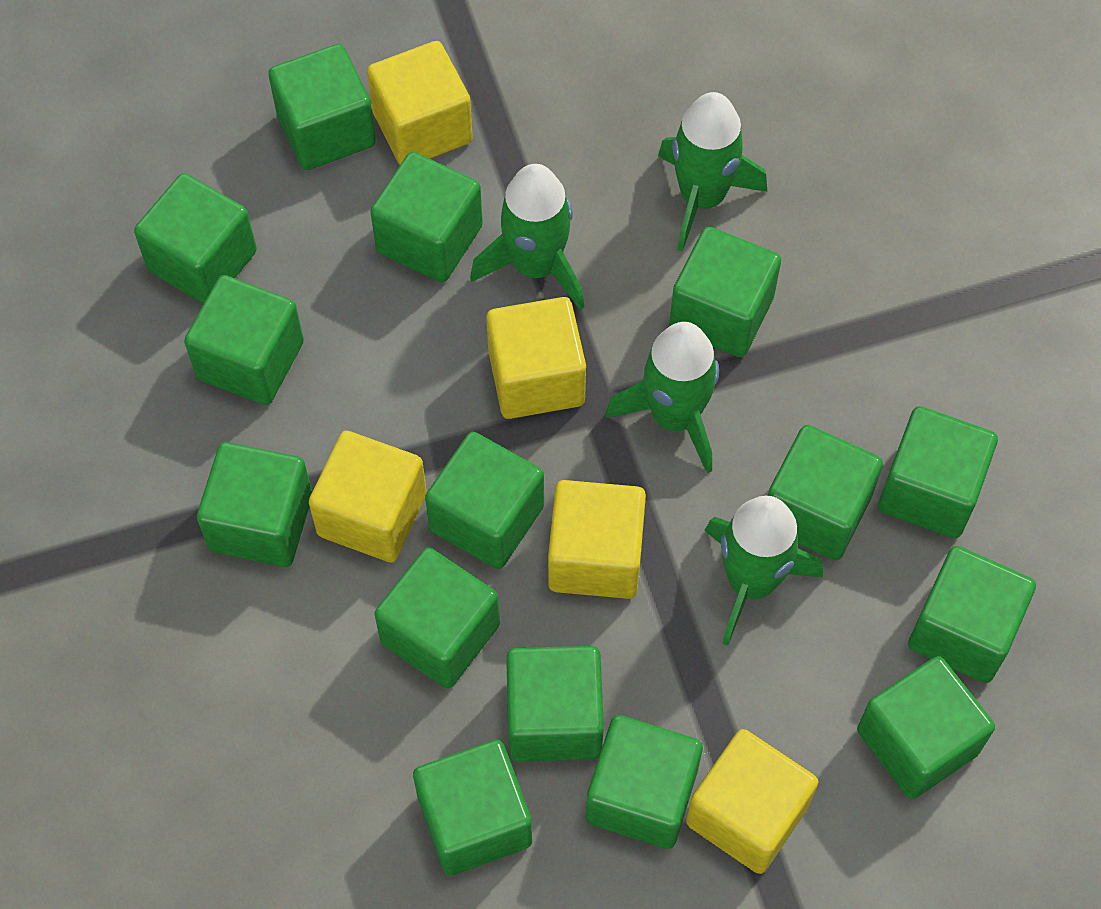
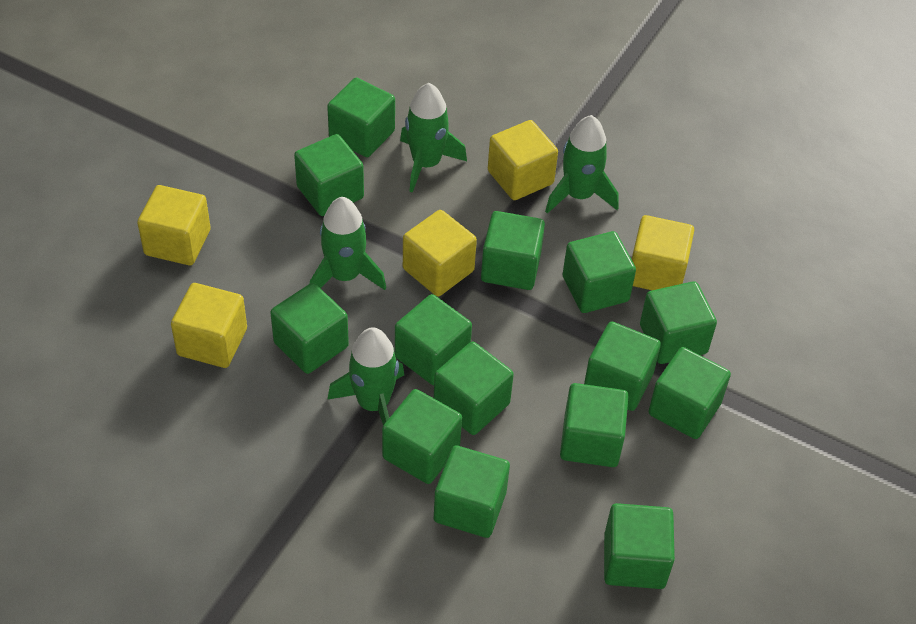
green cube: 15 -> 14

